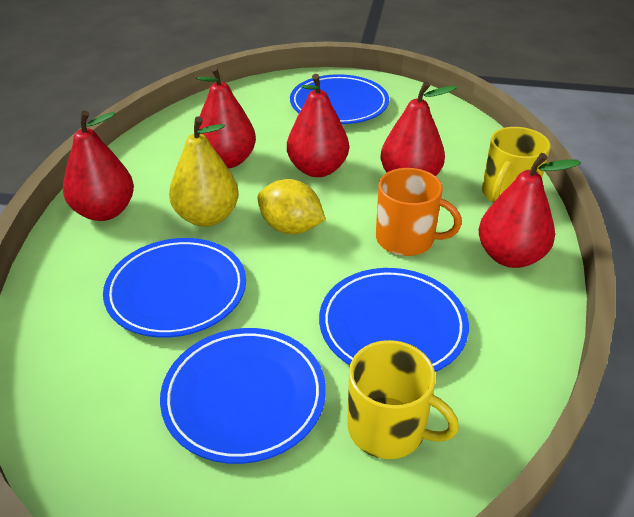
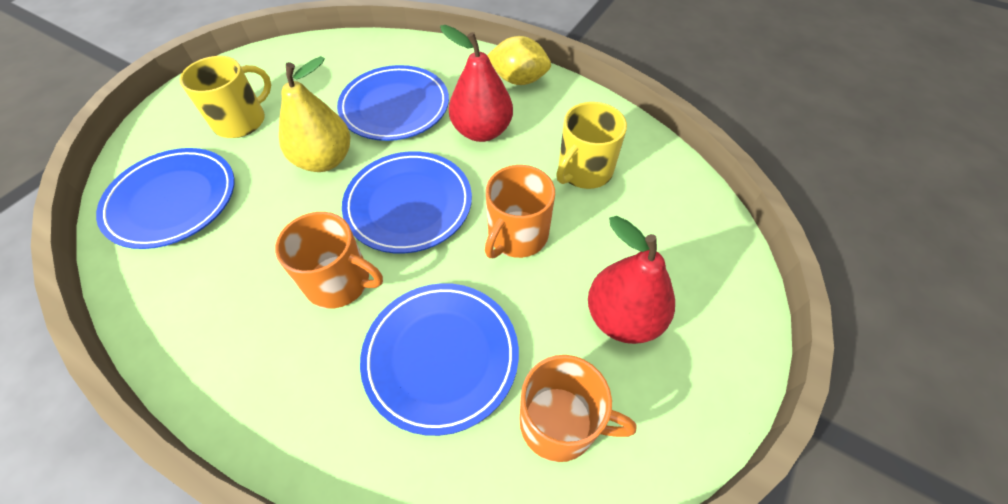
orange mug: 1 -> 3
red pear: 5 -> 2

